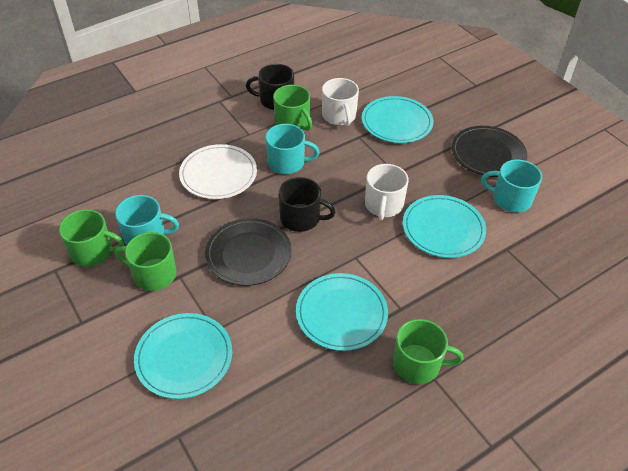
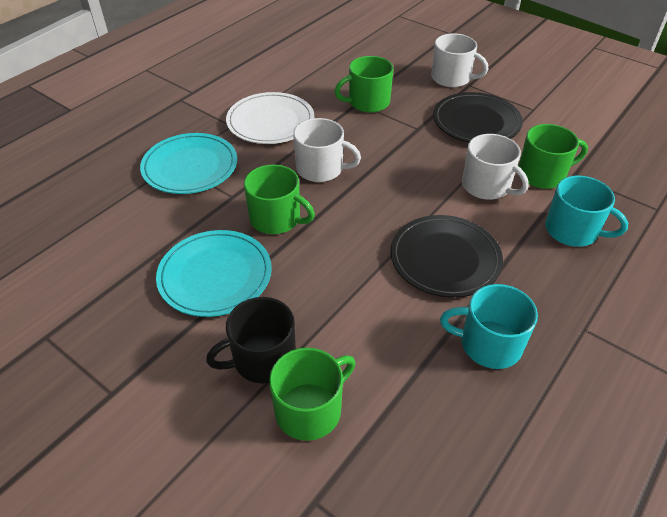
black mug: 2 -> 1
turquoise mug: 3 -> 2
turquoise plate: 4 -> 2
white mug: 2 -> 3

